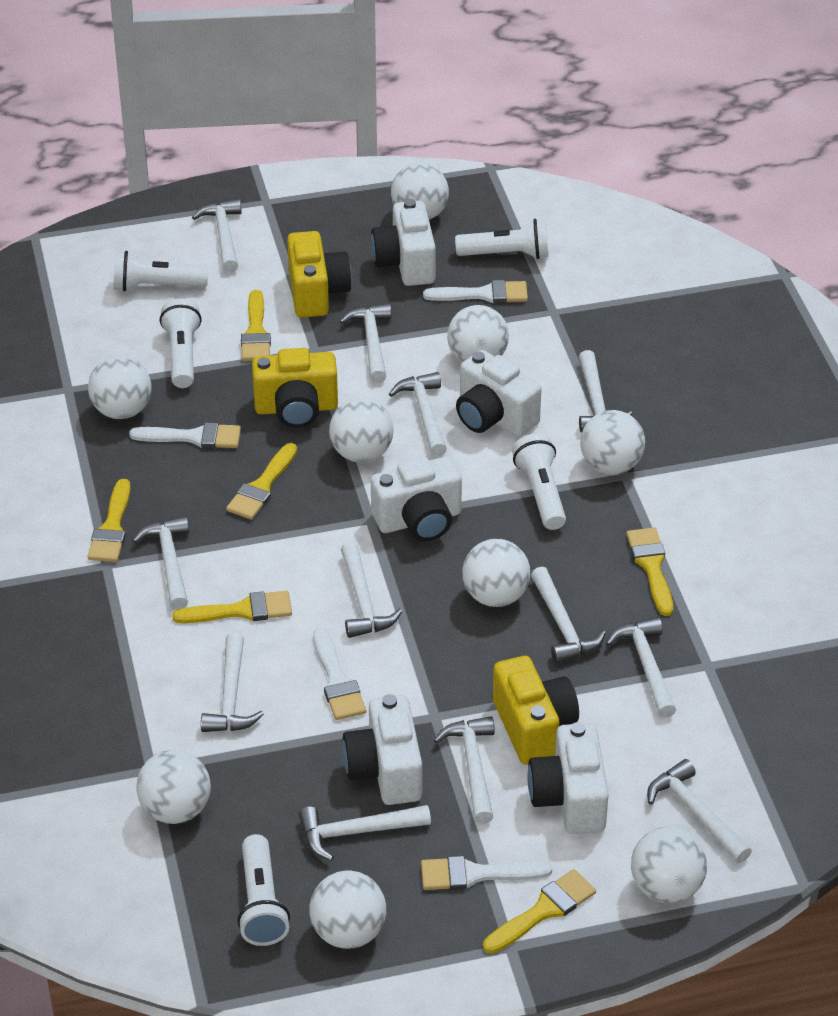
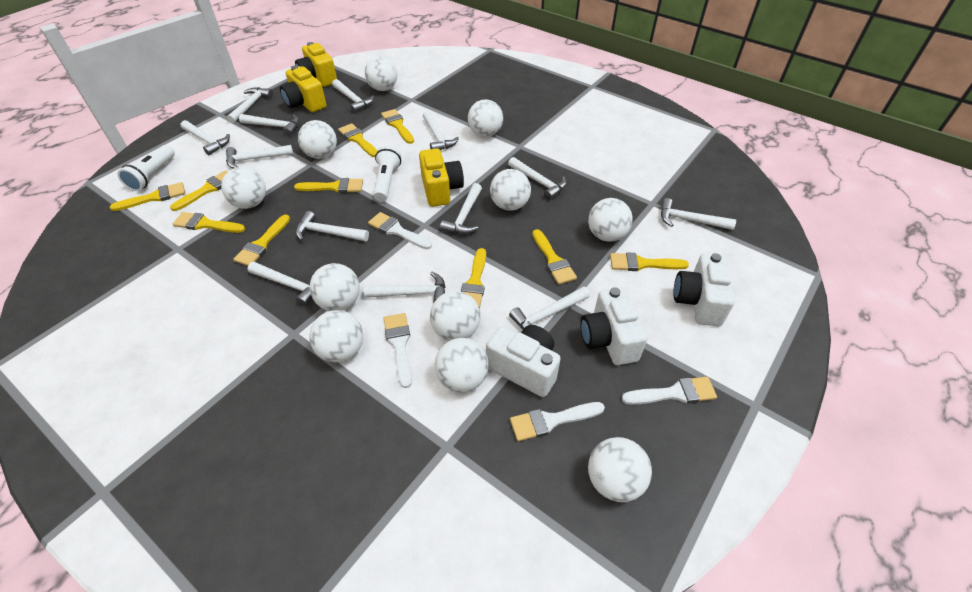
white ball: 9 -> 11
white camera: 5 -> 3
white flashlight: 5 -> 2
white hammer: 12 -> 13
yellow brush: 6 -> 10

